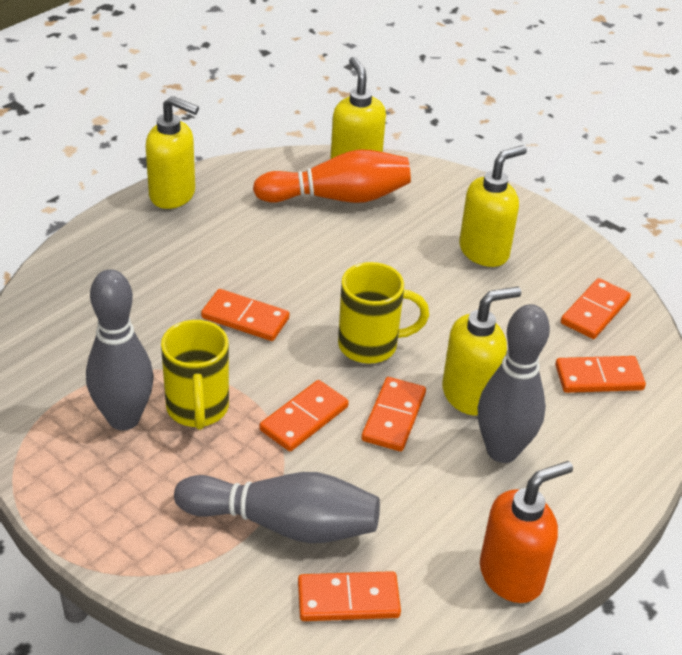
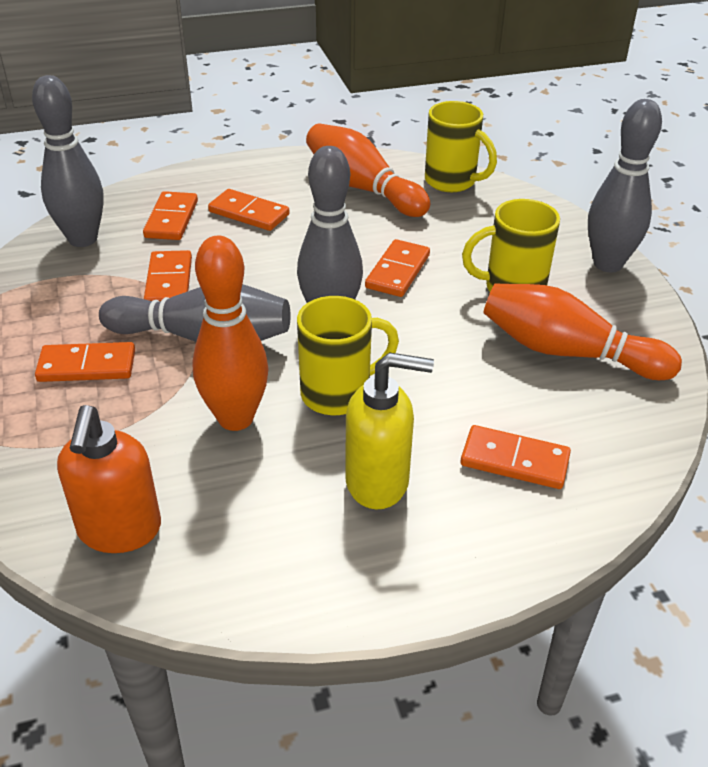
grey bowling pin: 3 -> 4
orange bowling pin: 1 -> 3
yellow mug: 2 -> 3
yellow soap dispenser: 4 -> 1

